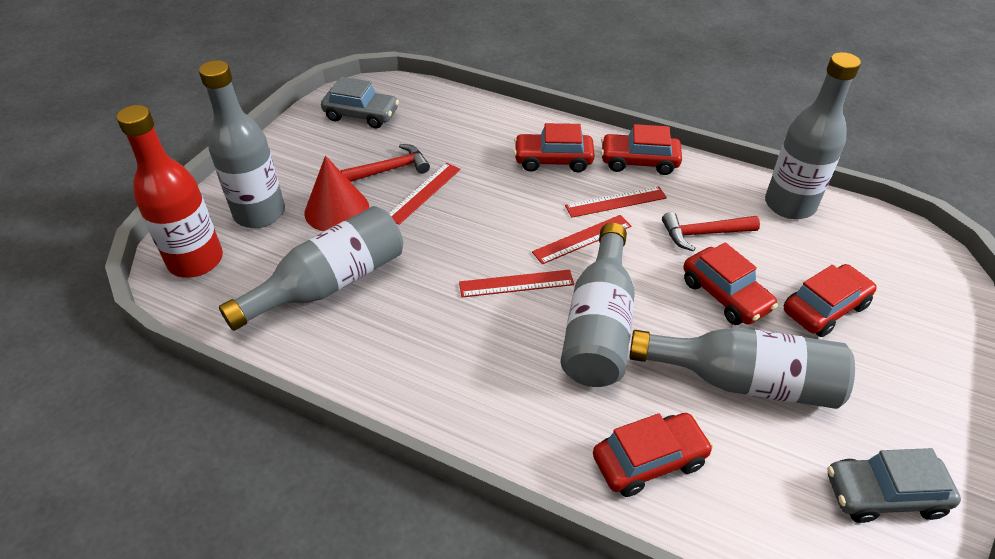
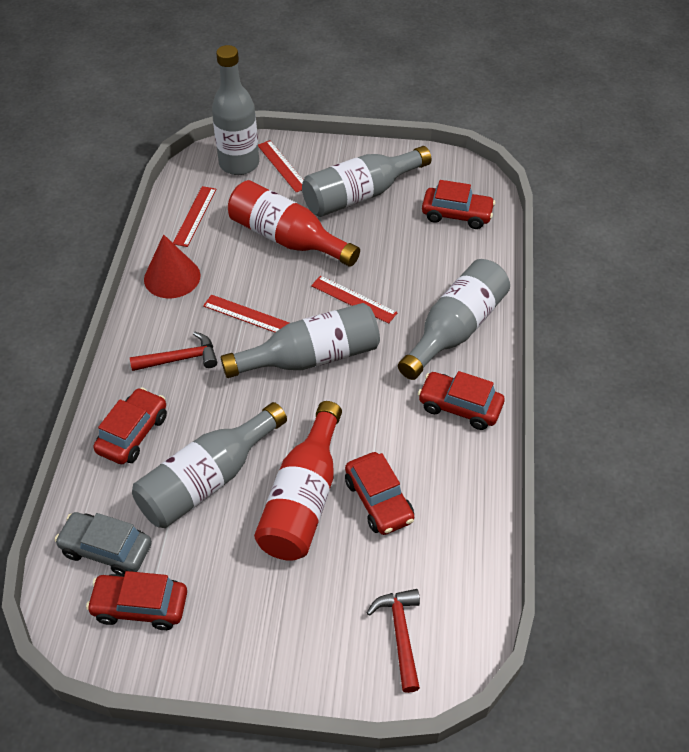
grey car: 2 -> 1
red bottle: 1 -> 2

